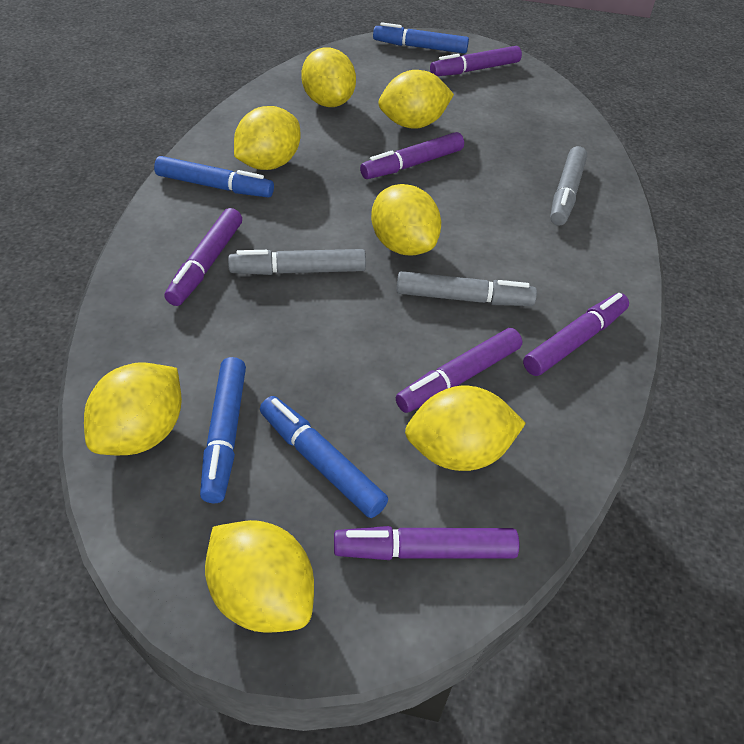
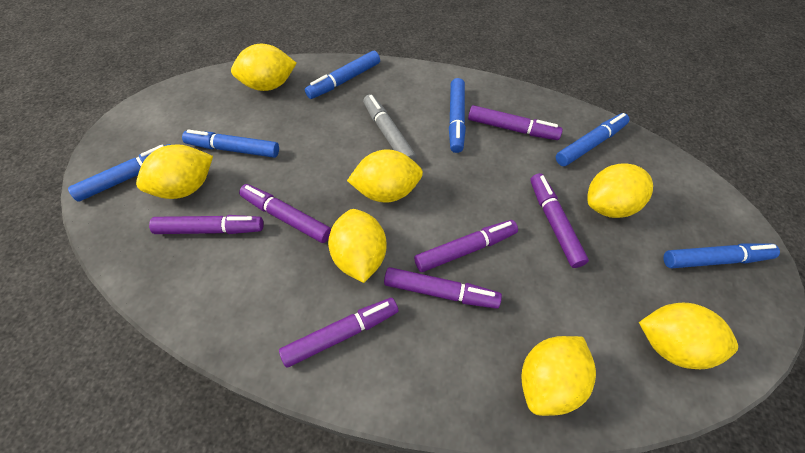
blue marker: 4 -> 6
grey marker: 3 -> 1
purple marker: 6 -> 7

